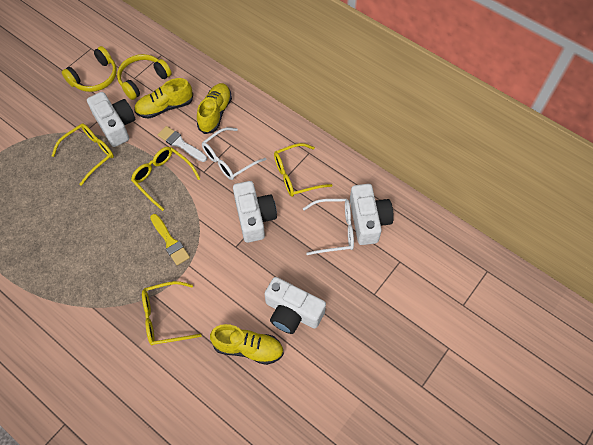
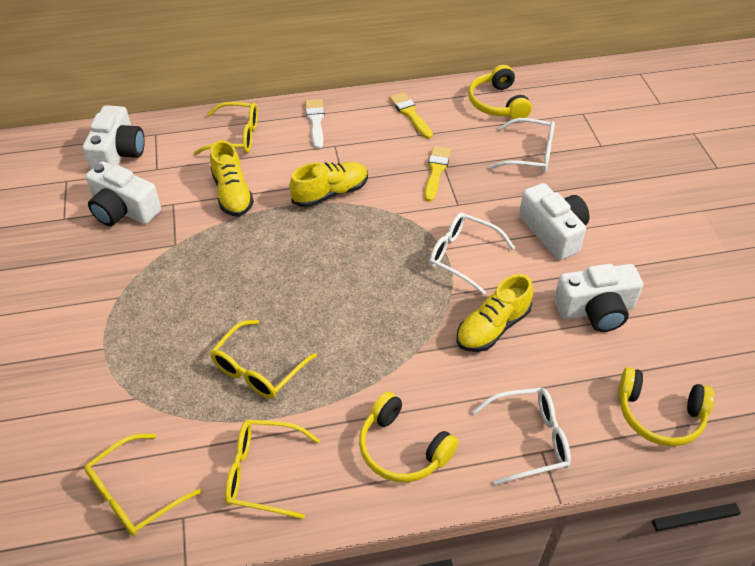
white glasses: 2 -> 3
yellow brush: 1 -> 2
yellow headphones: 2 -> 3

